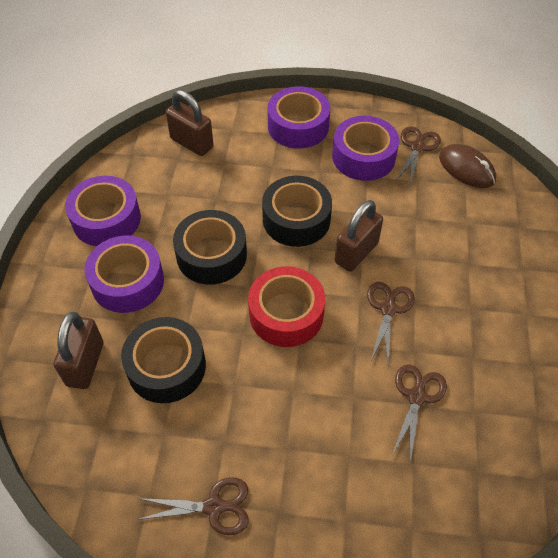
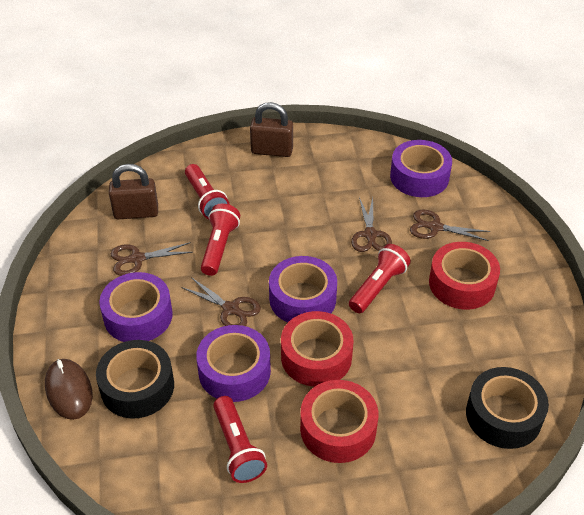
black tape: 3 -> 2
brown padlock: 3 -> 2
red flashlight: 0 -> 4
red tape: 1 -> 3

